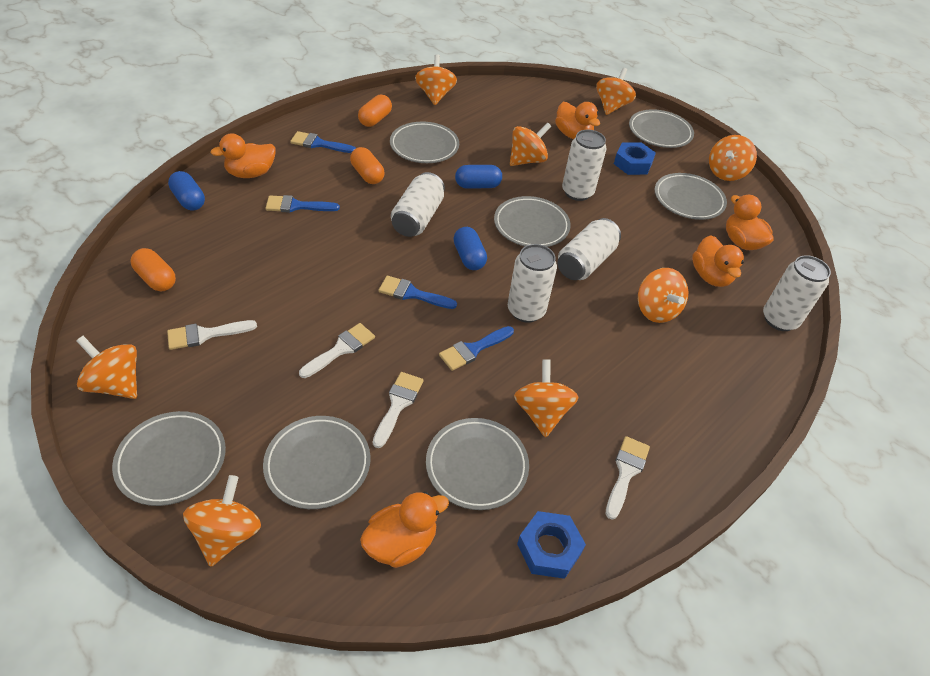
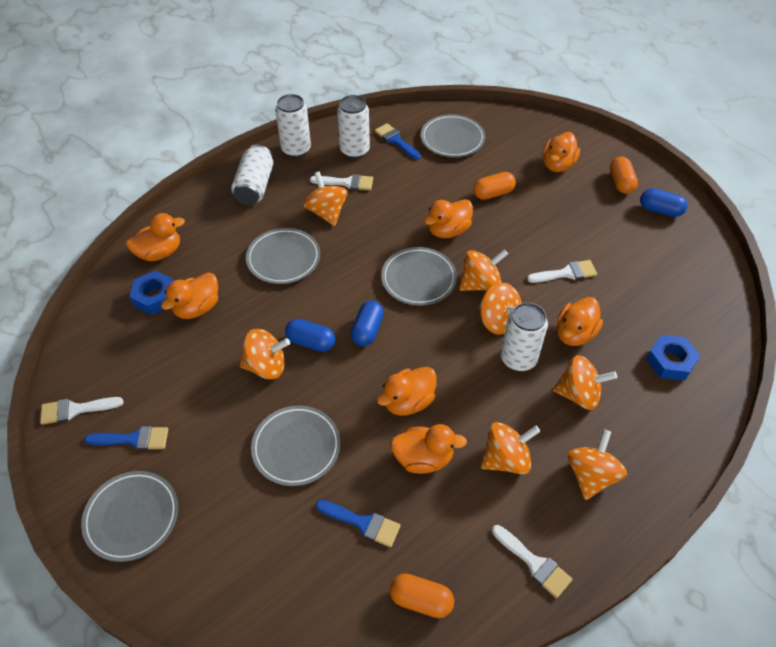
blue brush: 4 -> 3
grey plate: 7 -> 5
orange duck: 5 -> 7
orange spinning top: 8 -> 7
white can: 5 -> 4

